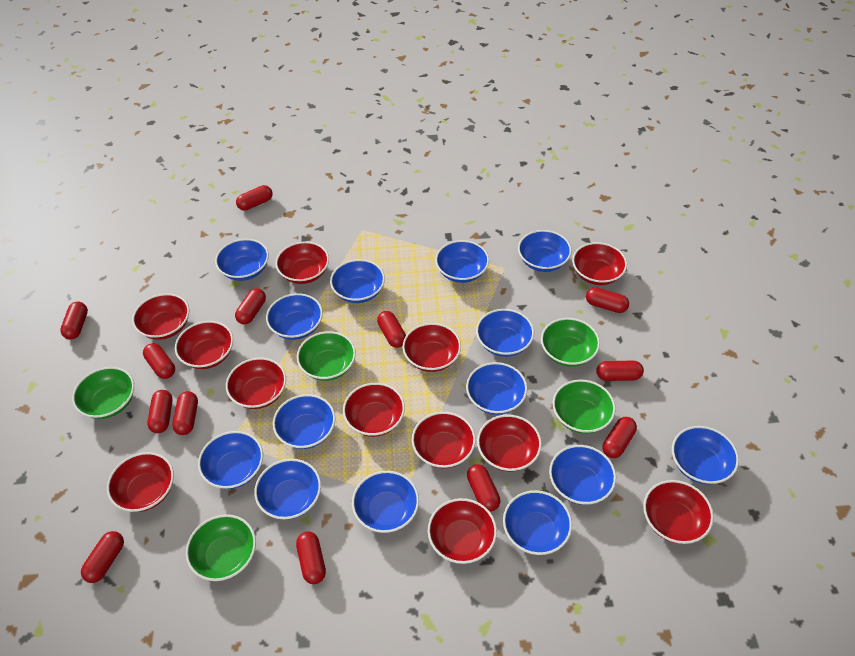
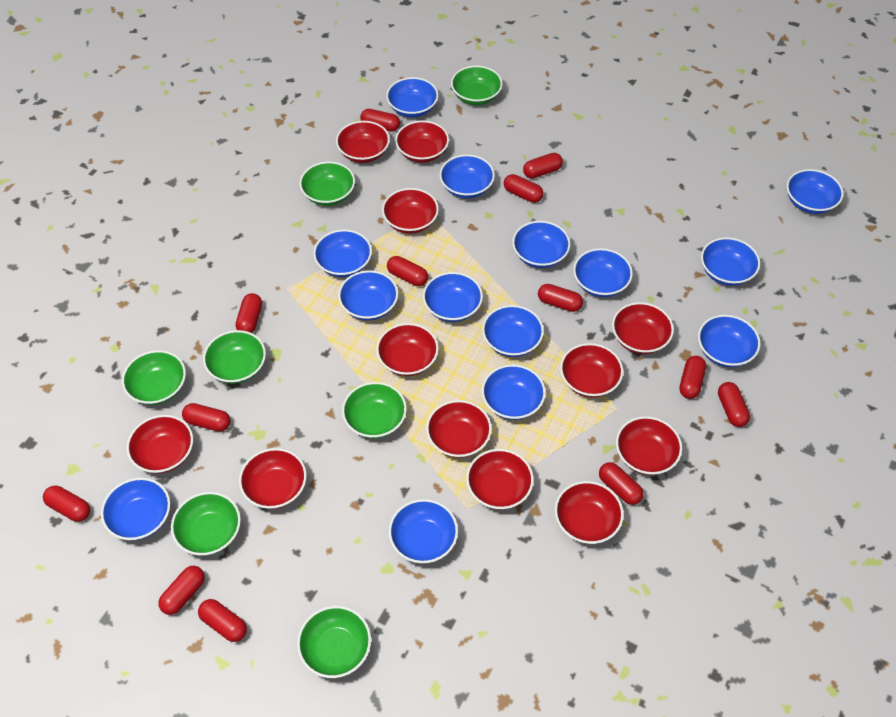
green bowl: 5 -> 7

